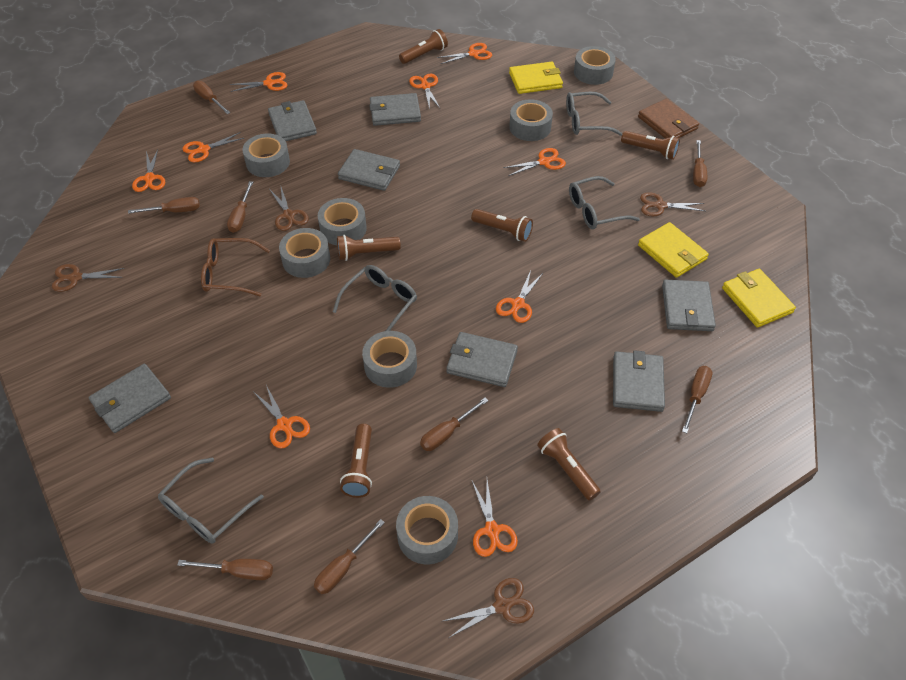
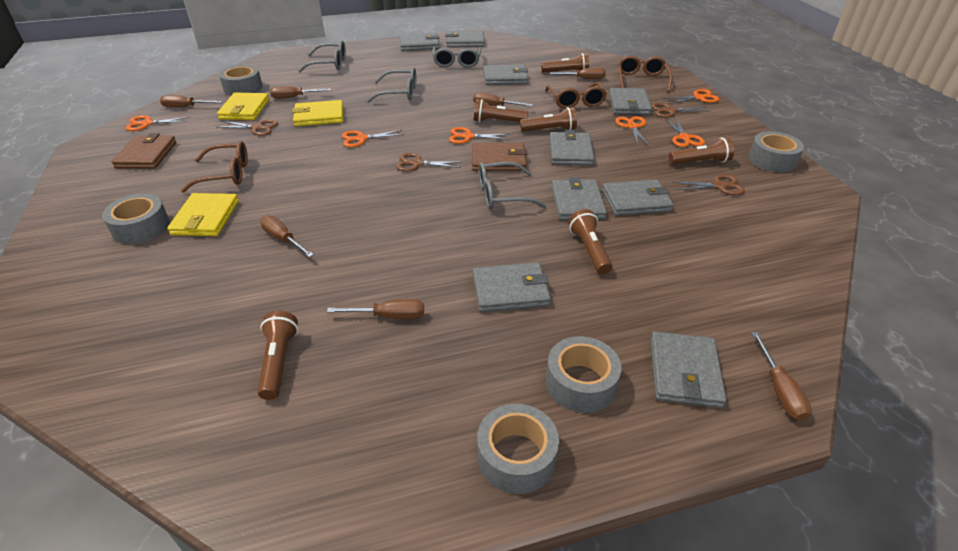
brown glasses: 1 -> 3
brown screwdriver: 8 -> 7
brown wallet: 1 -> 2
grey tape: 7 -> 5
grey wallet: 7 -> 9
orange scissors: 9 -> 6

